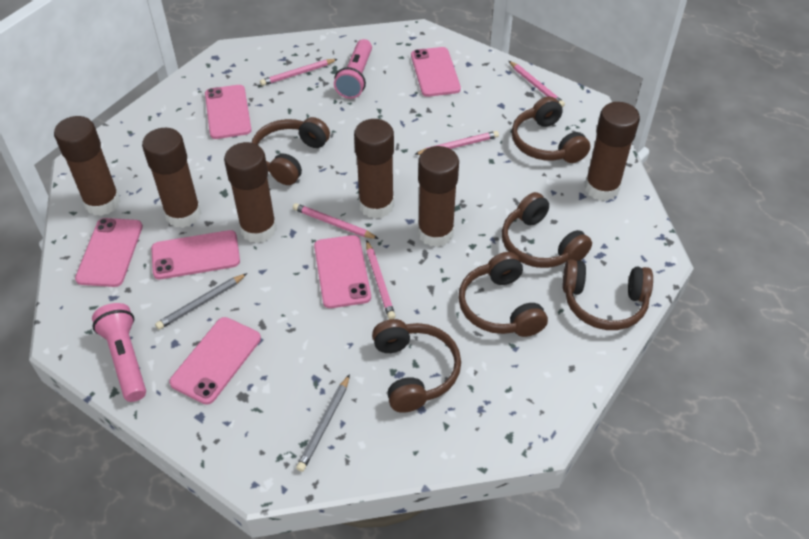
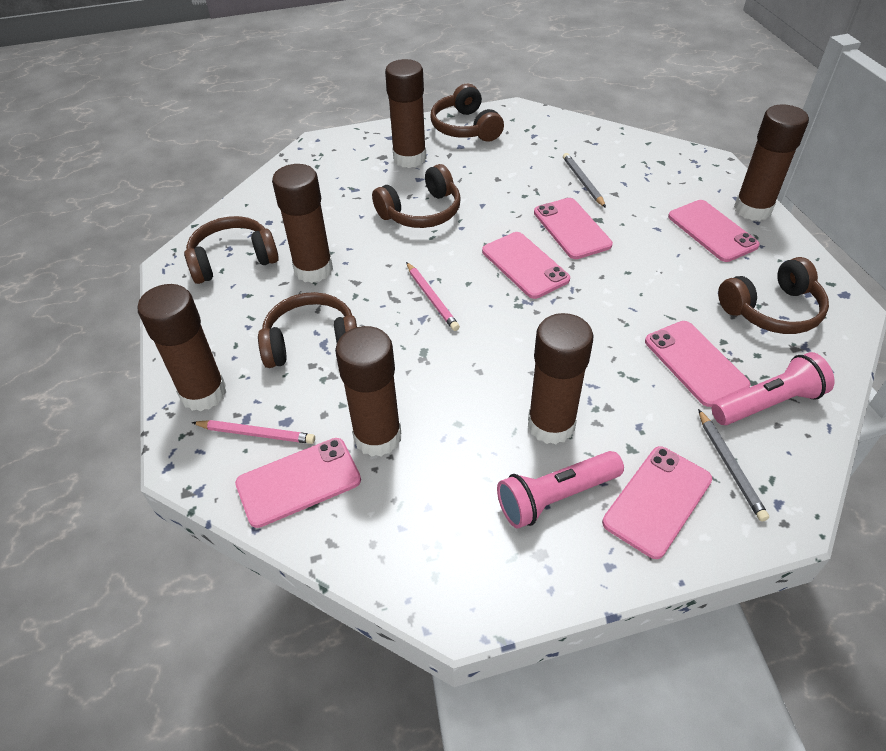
brown headphones: 6 -> 5
pink pencil: 5 -> 2

